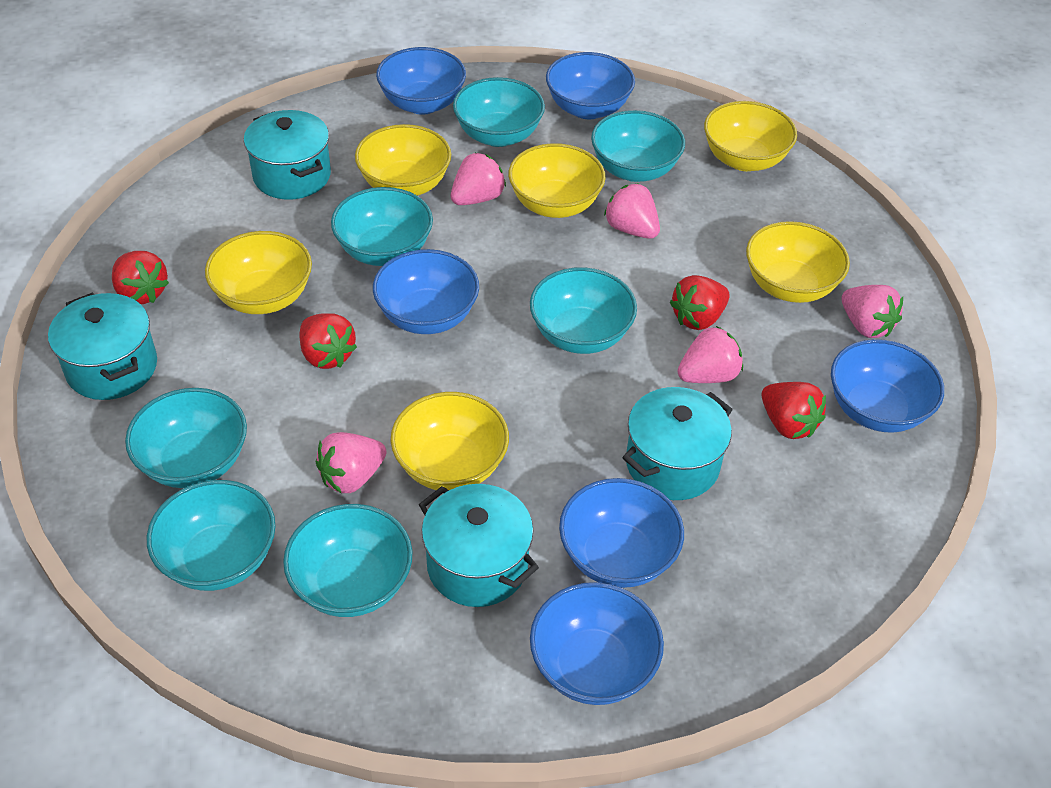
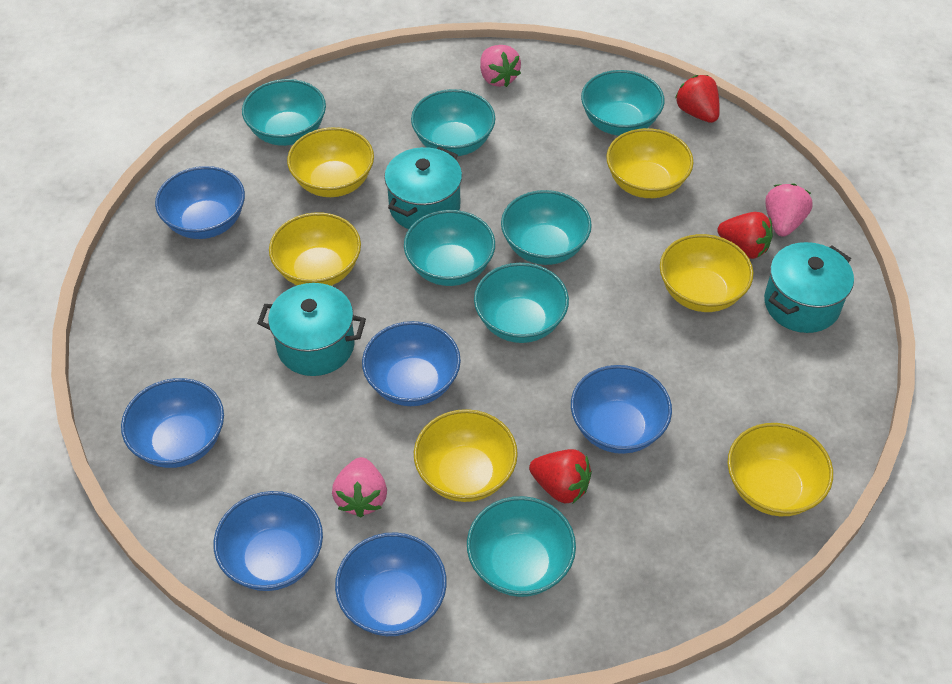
pink strawberry: 5 -> 3
red strawberry: 4 -> 3
turquoise pot: 4 -> 3

